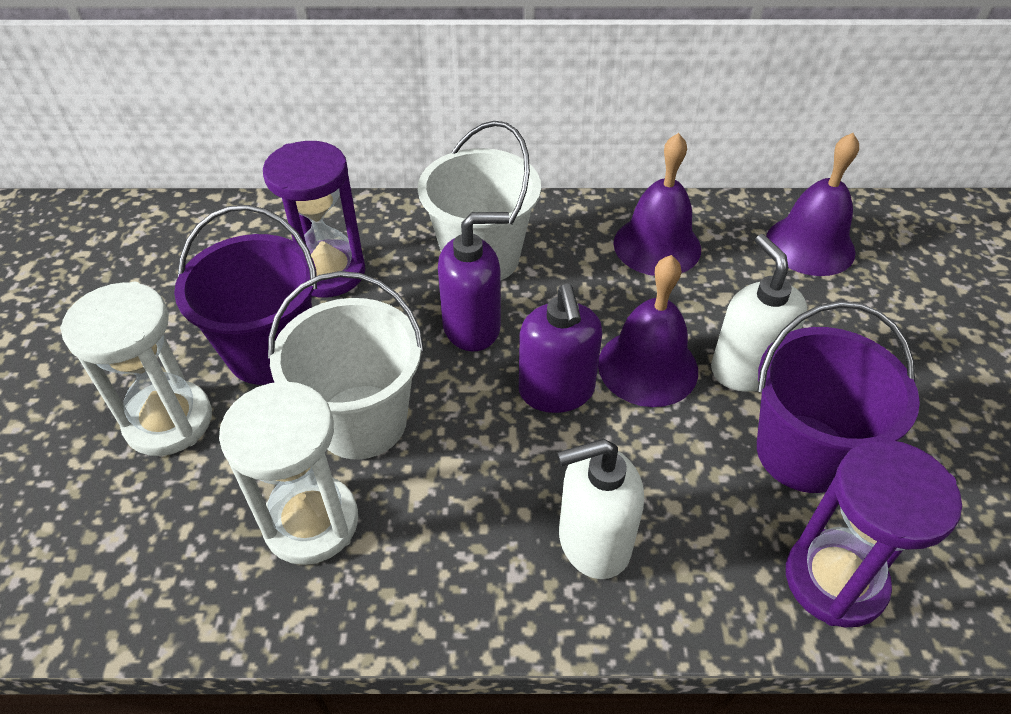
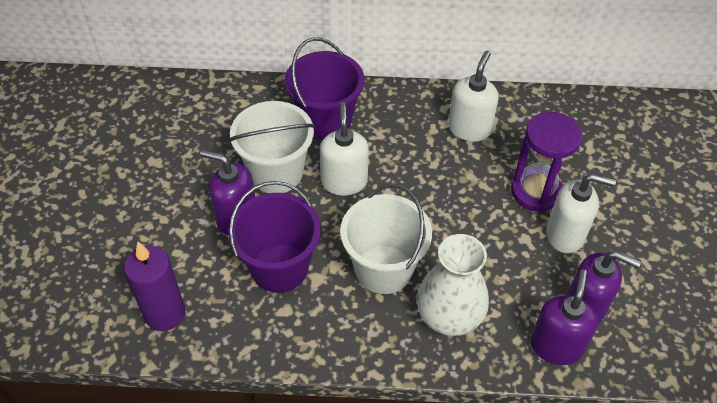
purple bell: 3 -> 0
purple candle: 0 -> 1
purple hourglass: 2 -> 1
purple soap dispenser: 2 -> 3
white hourglass: 2 -> 0
white soap dispenser: 2 -> 3
white vase: 0 -> 1

